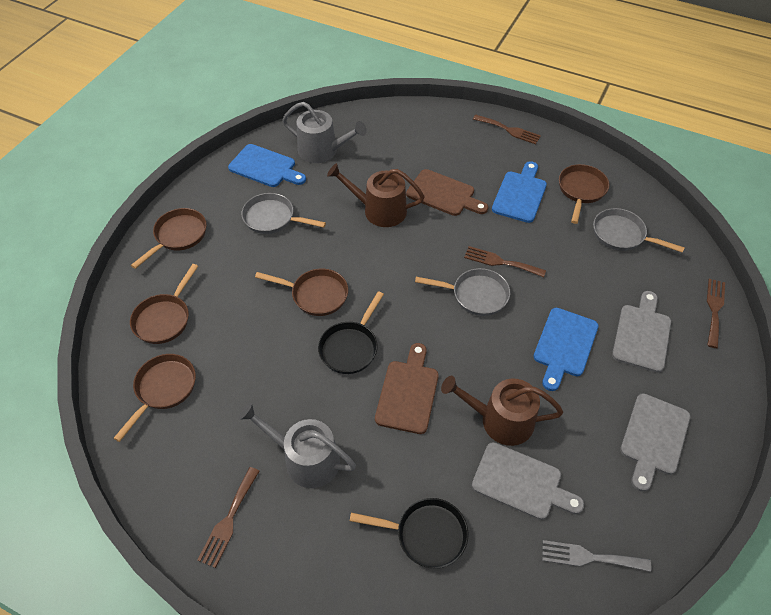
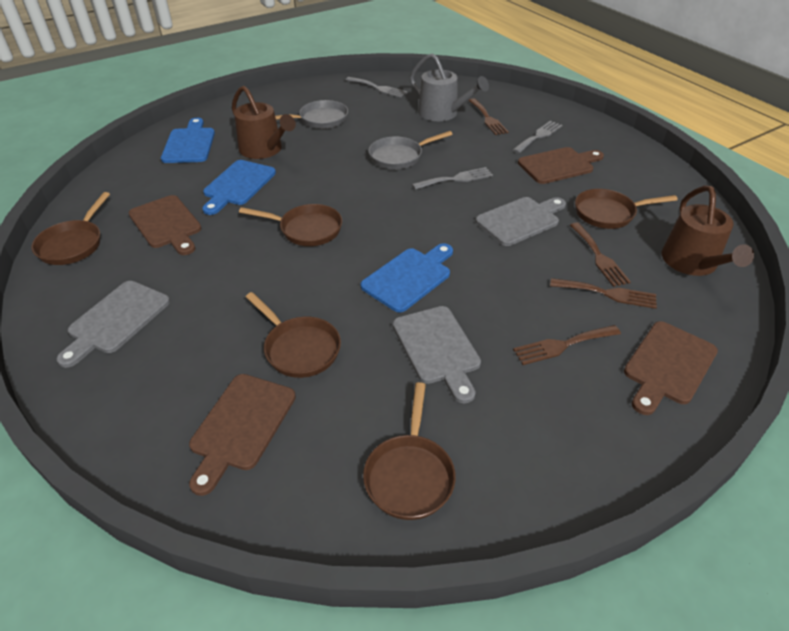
black pan: 2 -> 0
brown cutting board: 2 -> 4
grey fork: 1 -> 3
grey pan: 3 -> 2
grey watering can: 2 -> 1

